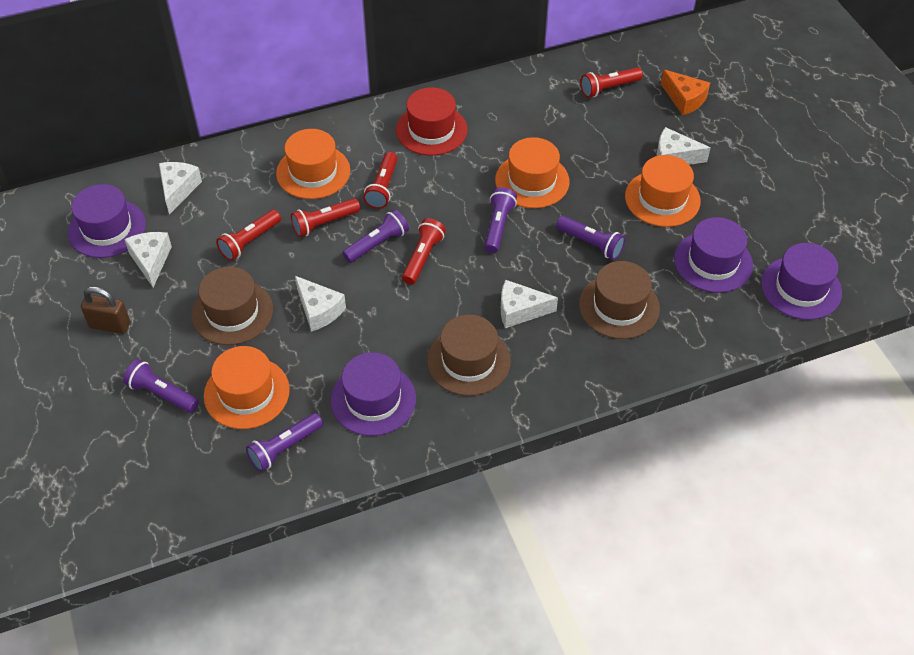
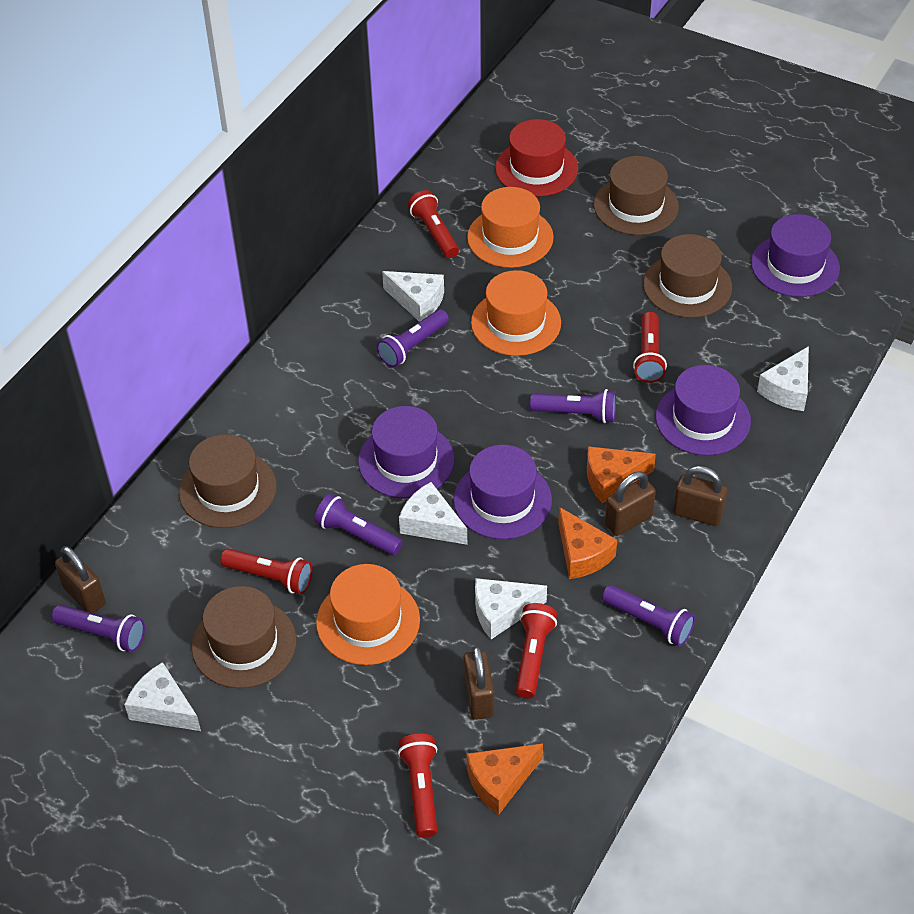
brown hat: 3 -> 4
brown padlock: 1 -> 4
orange cheese: 1 -> 3
orange hat: 4 -> 3

